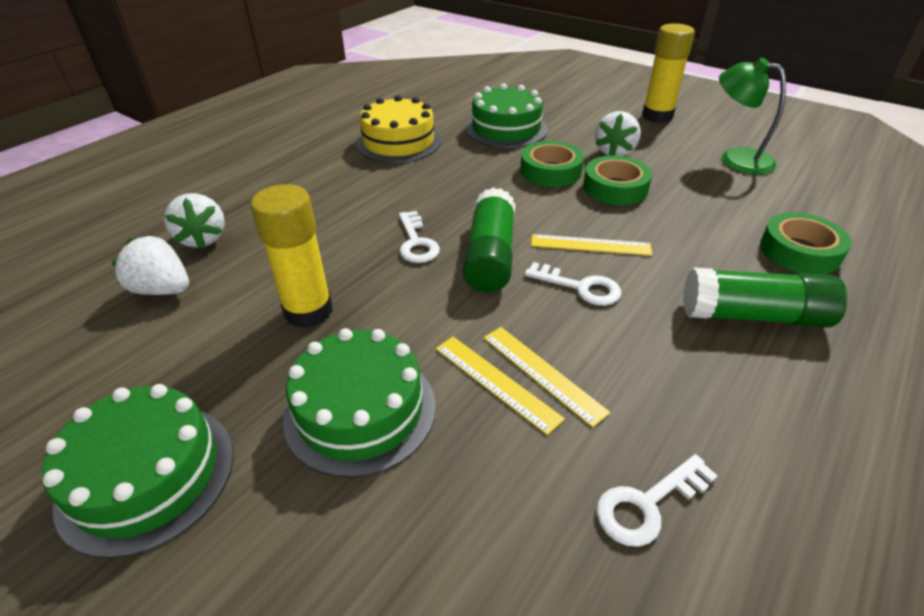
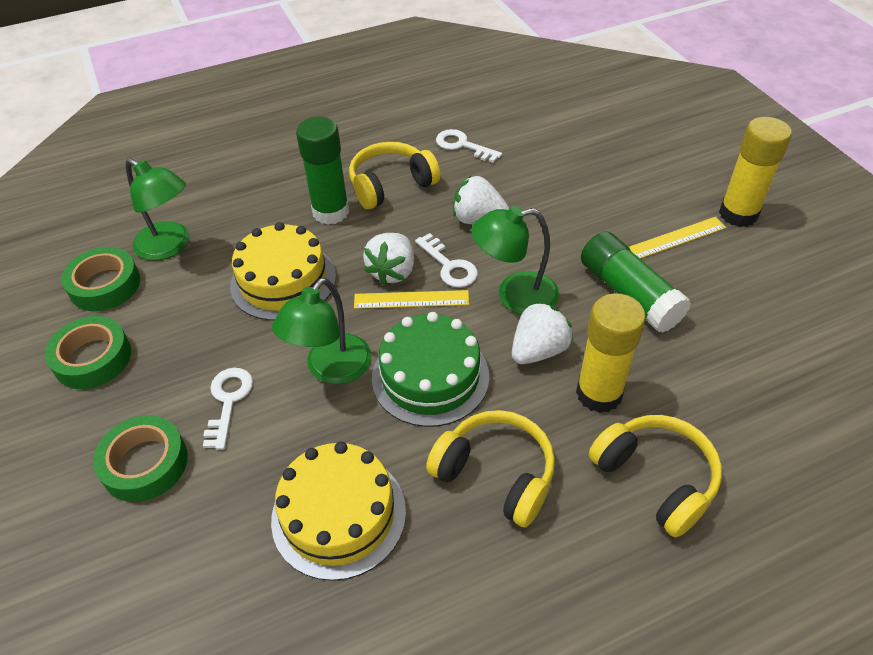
green cake: 3 -> 1
green lamp: 1 -> 3
yellow cake: 1 -> 2
yellow headphones: 0 -> 3
yellow ruler: 3 -> 2

